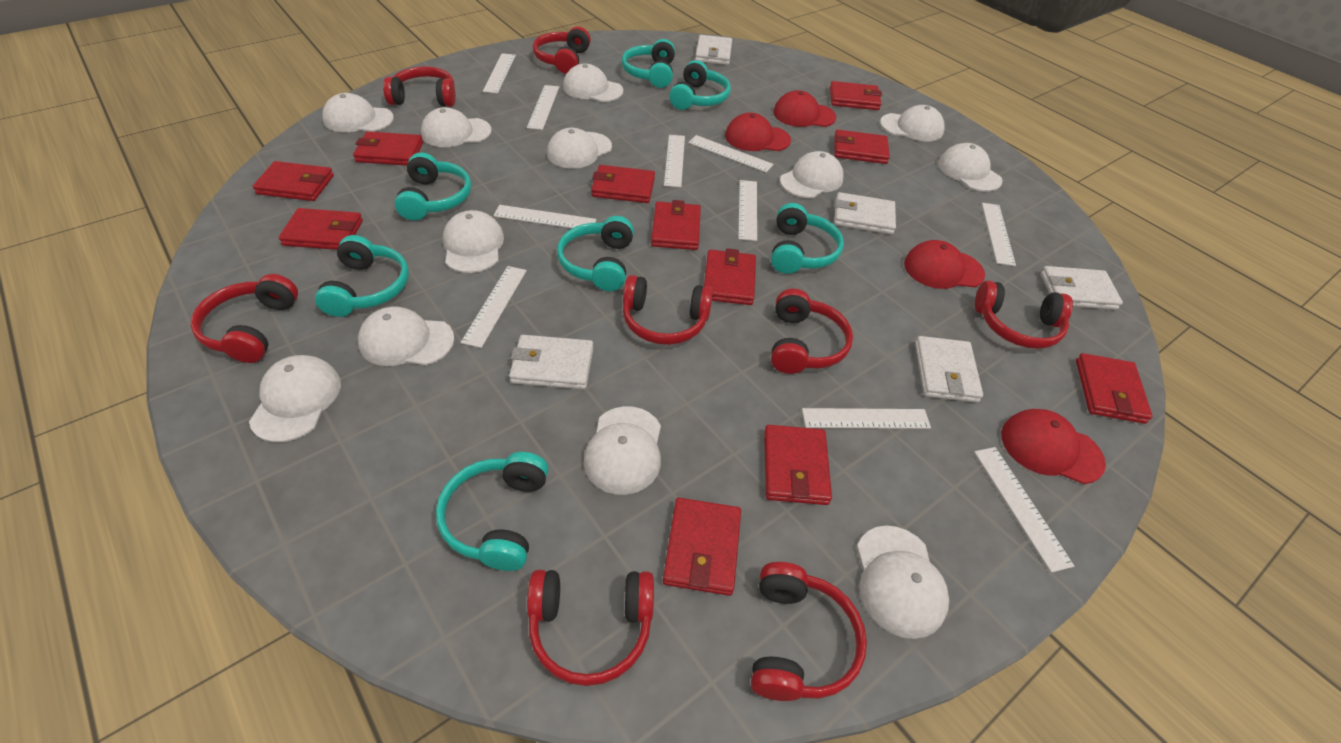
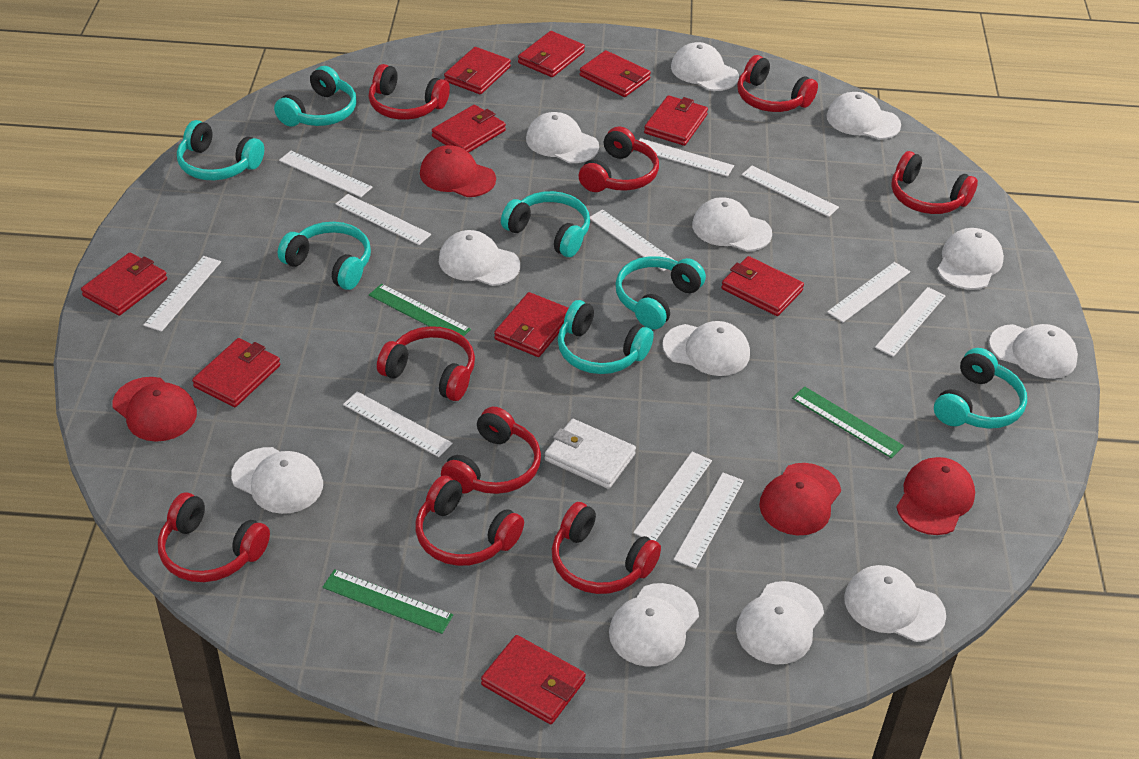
green ruler: 0 -> 3
red headphones: 8 -> 9
red wallet: 11 -> 10
white ruler: 10 -> 11
white wallet: 5 -> 1

